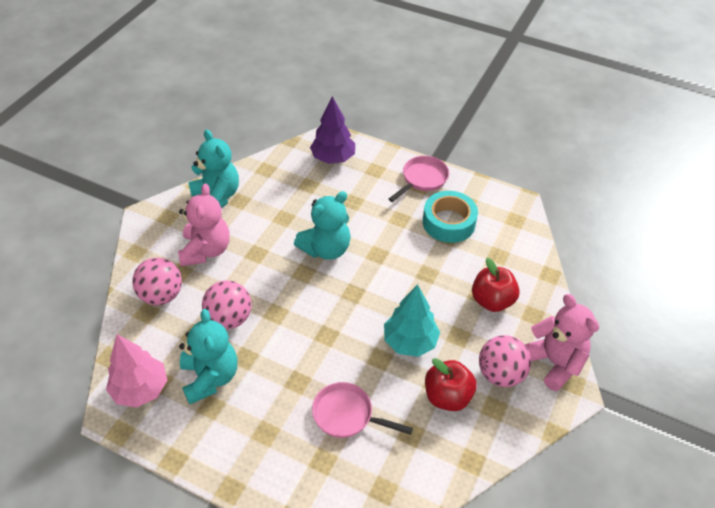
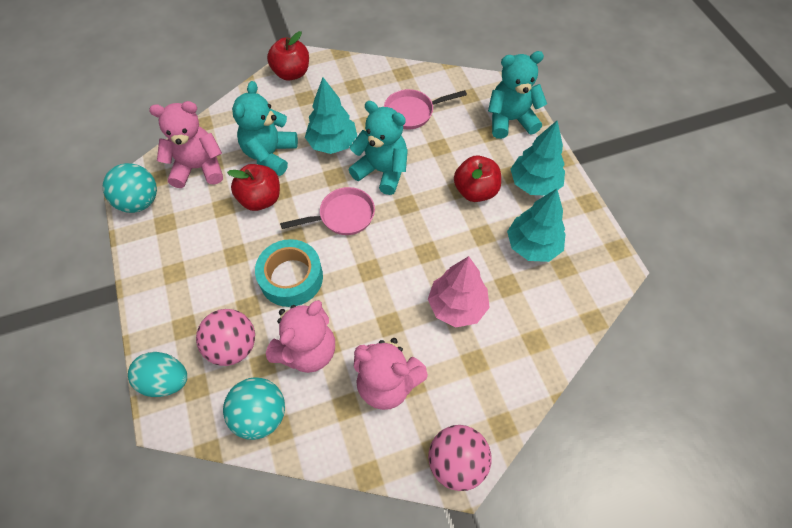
pink ball: 3 -> 2
pink teddy bear: 2 -> 3
purple tree: 1 -> 0
red apple: 2 -> 3
turquoise ball: 0 -> 2
turquoise egg: 0 -> 1
turquoise tree: 1 -> 3

